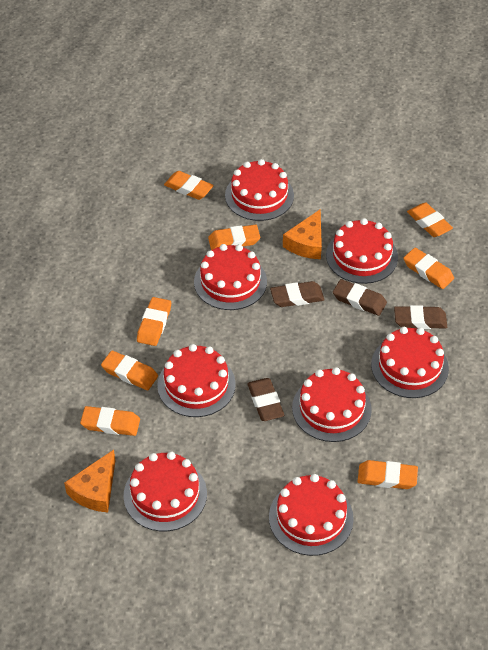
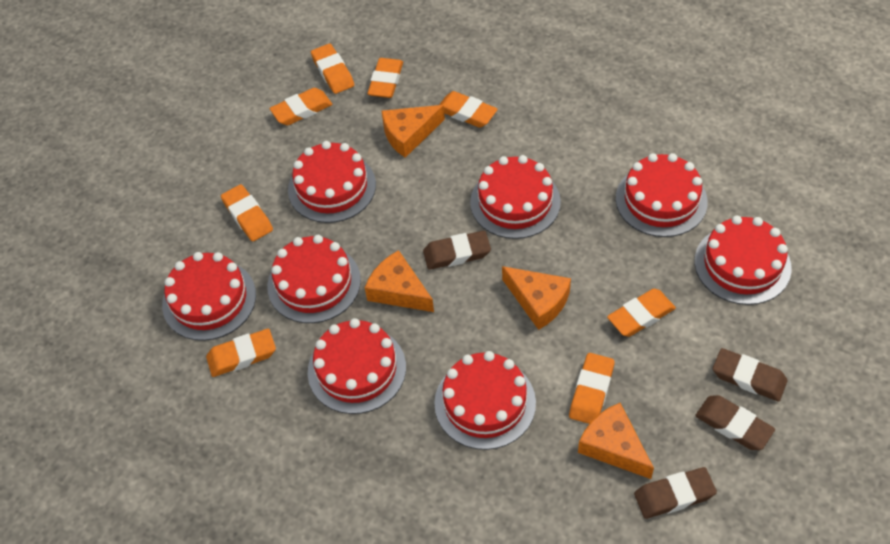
orange cheese: 2 -> 4

